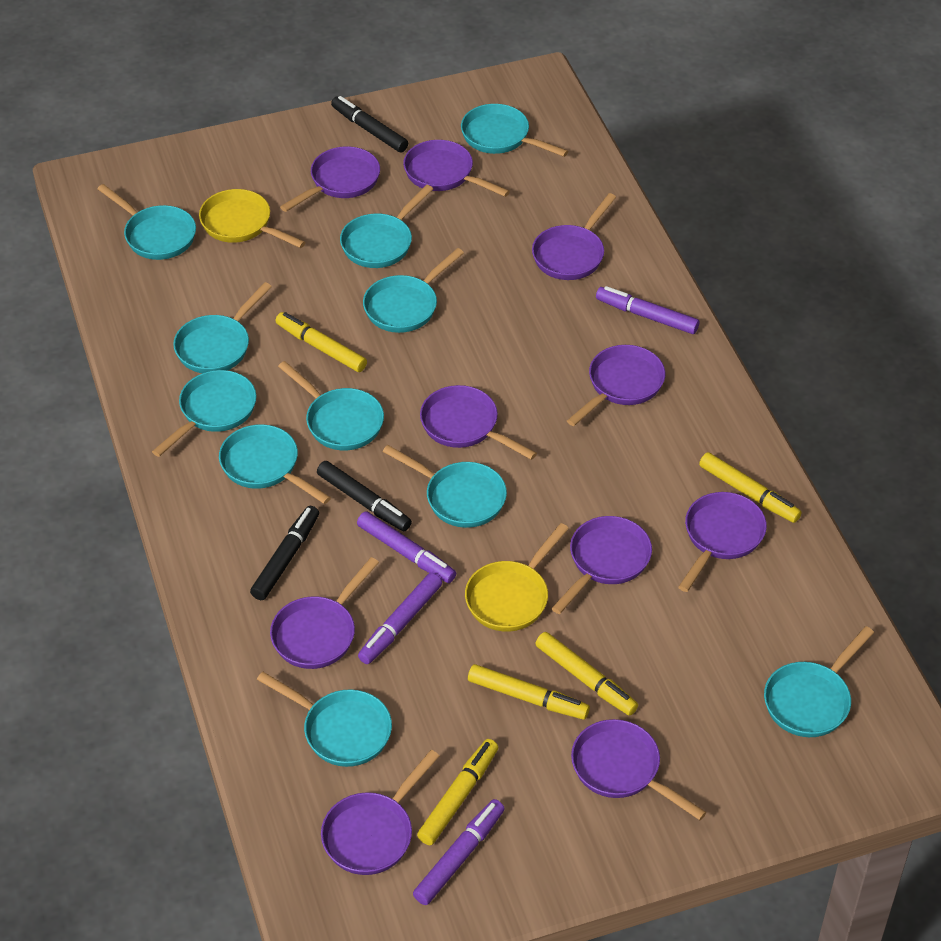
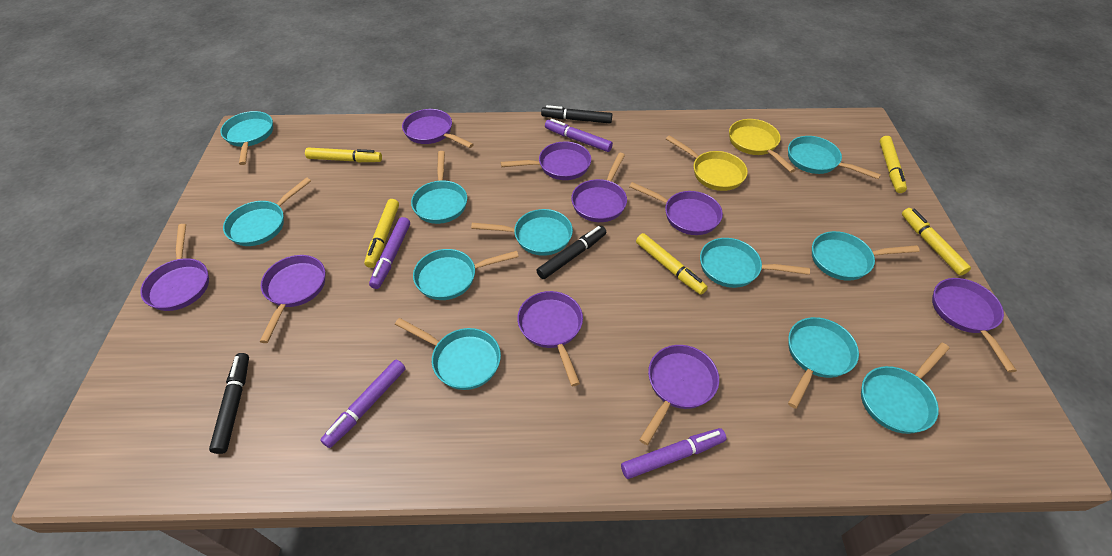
purple pan: 10 -> 9

